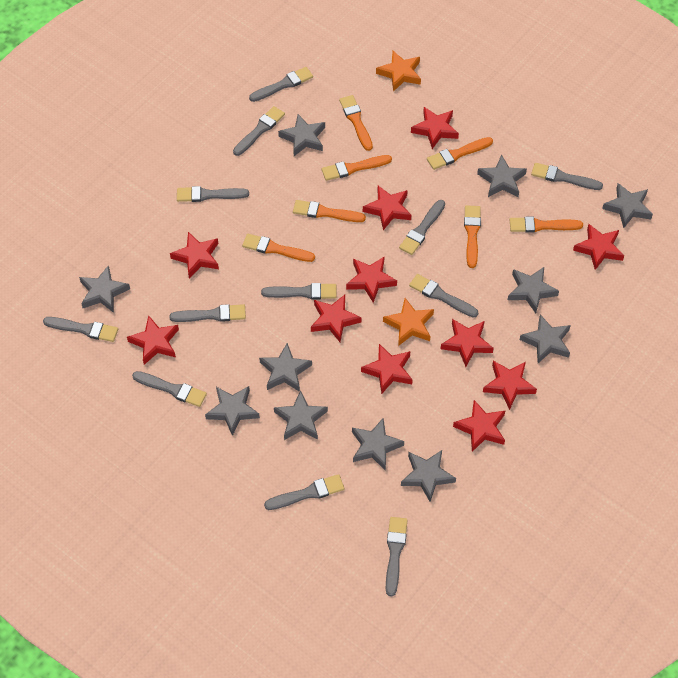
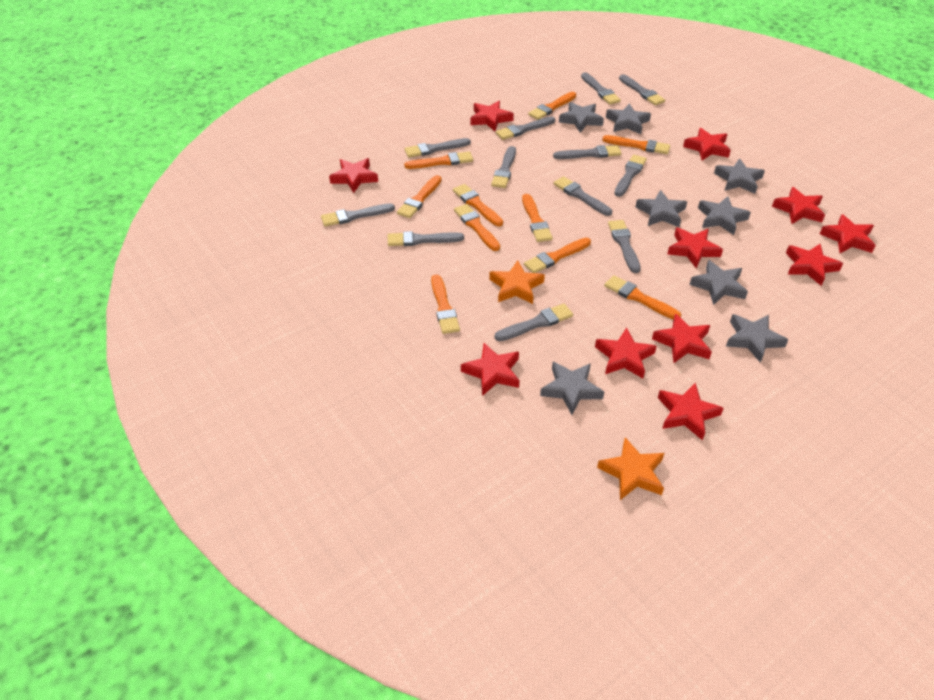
grey star: 11 -> 8
orange brush: 7 -> 10

